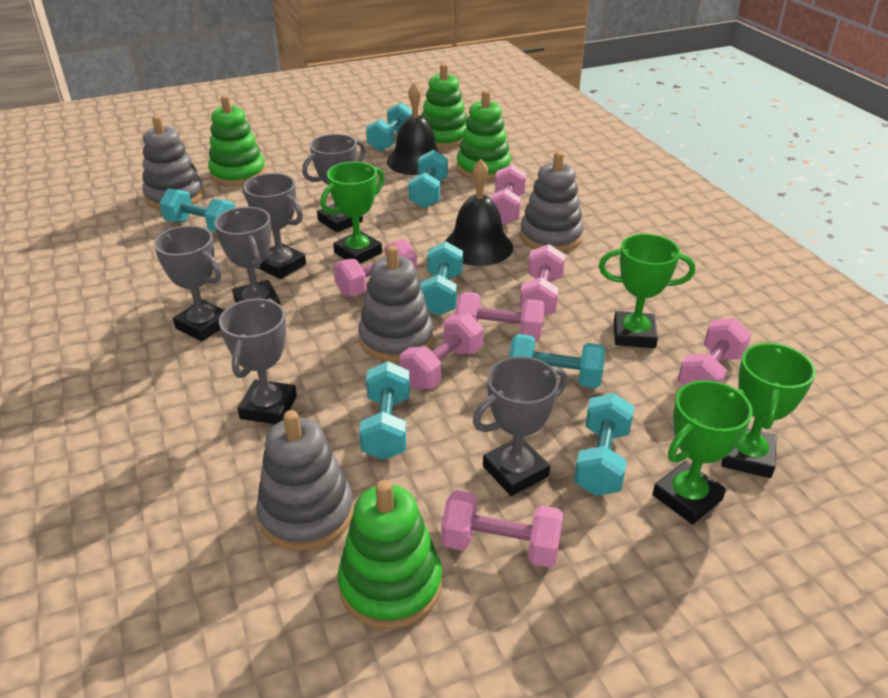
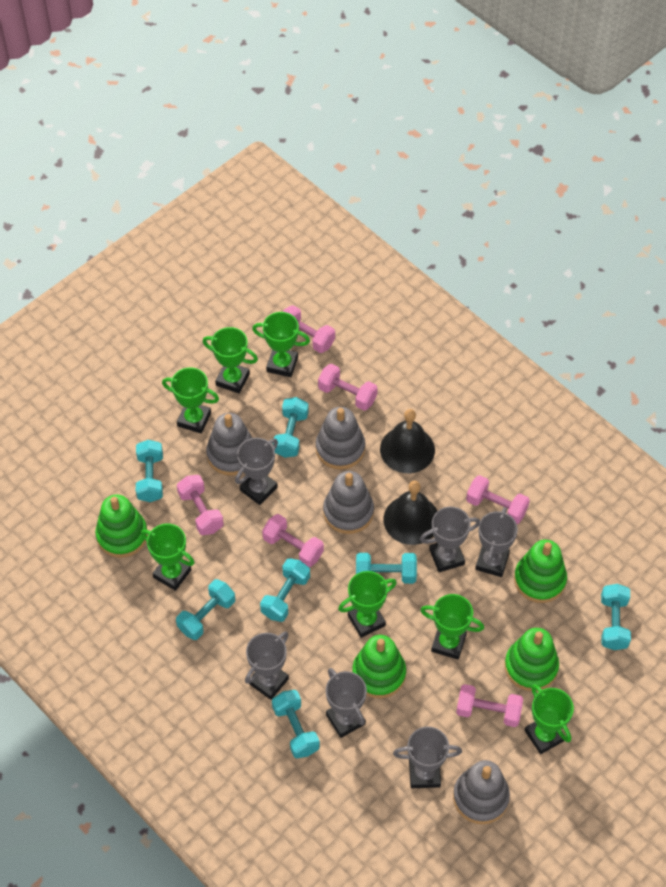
green trophy: 4 -> 7
pink dumbbell: 7 -> 6

